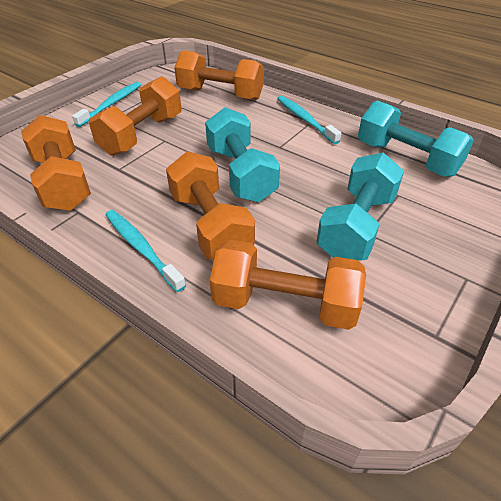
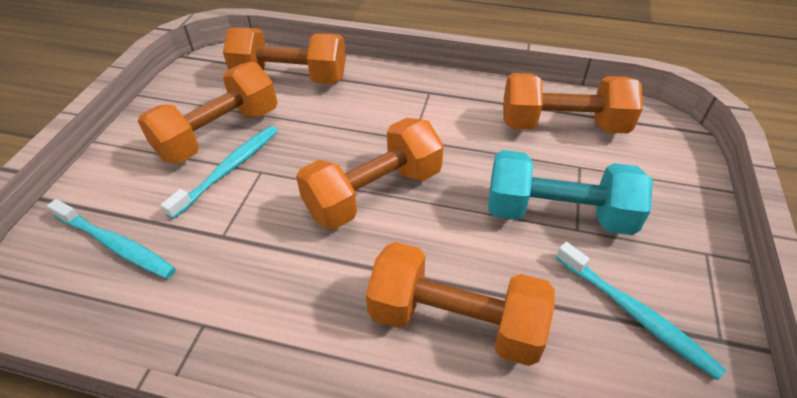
turquoise dumbbell: 3 -> 1

